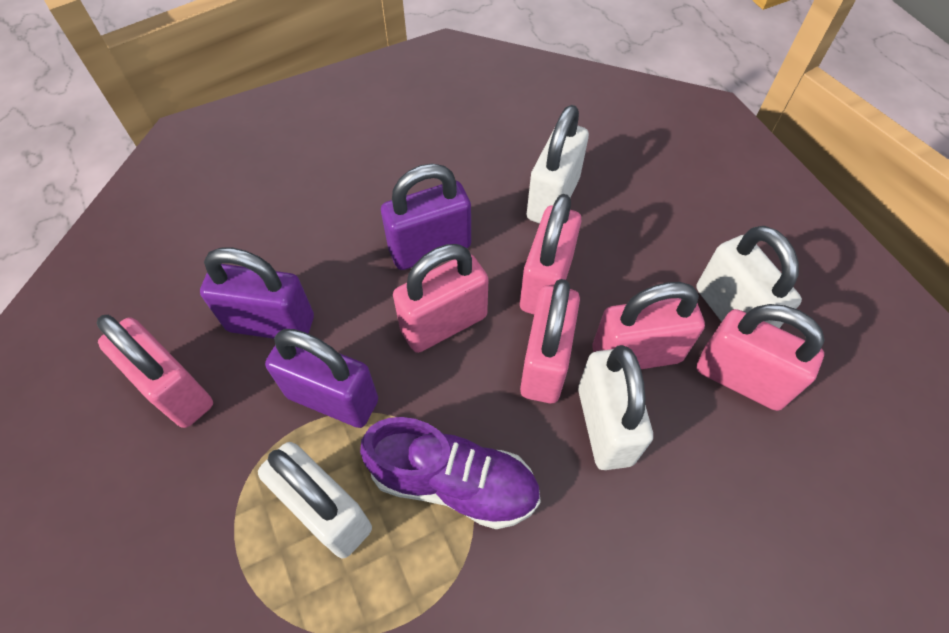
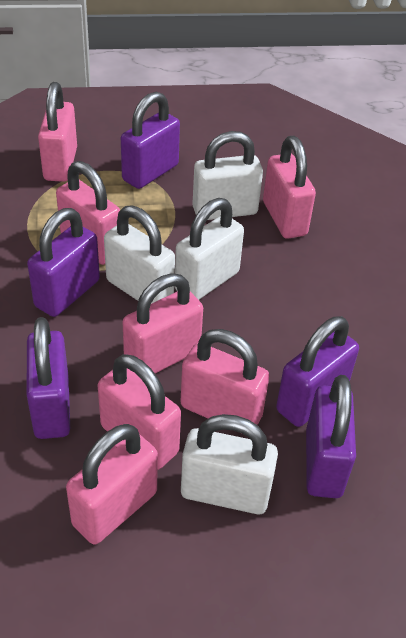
pink padlock: 6 -> 7
purple padlock: 3 -> 5
purple shoe: 1 -> 0

